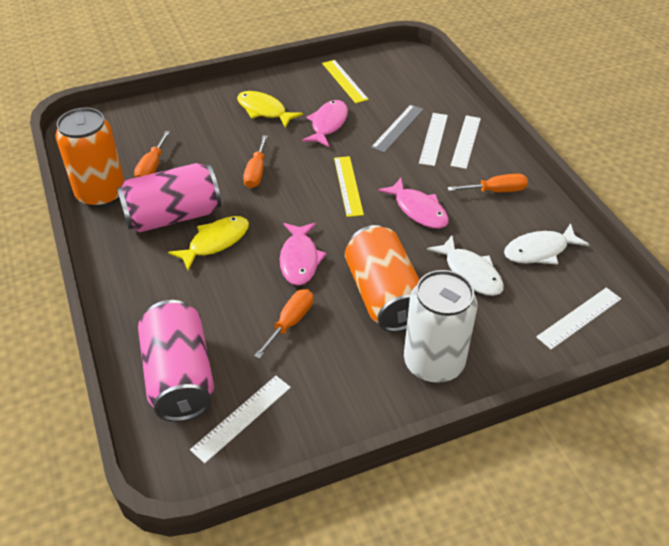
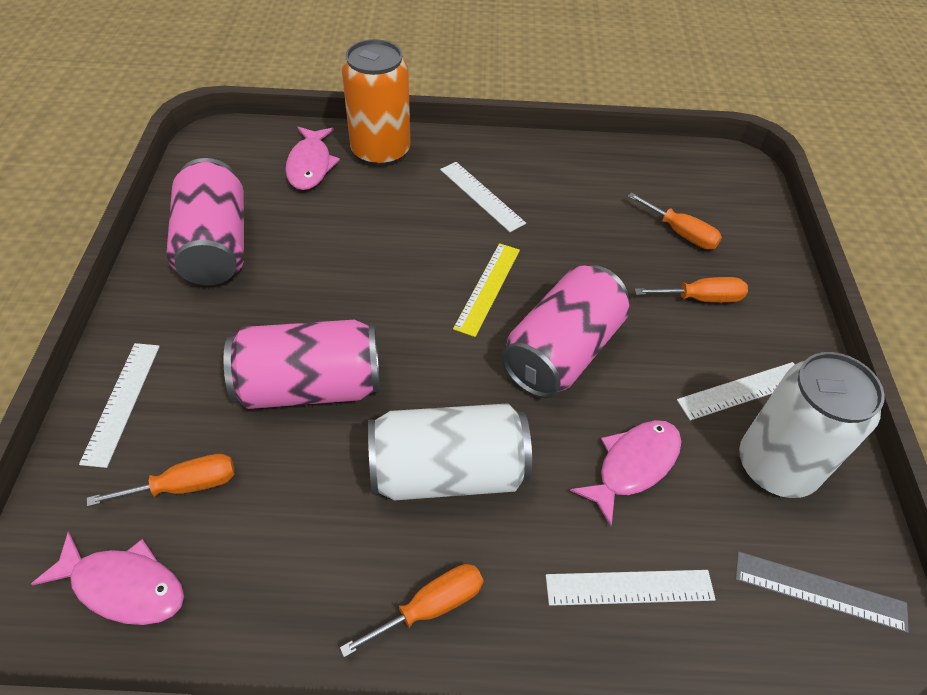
orange can: 2 -> 1
pink can: 2 -> 3
white can: 1 -> 2
white fish: 2 -> 0
yellow fish: 2 -> 0
yellow ruler: 2 -> 1

